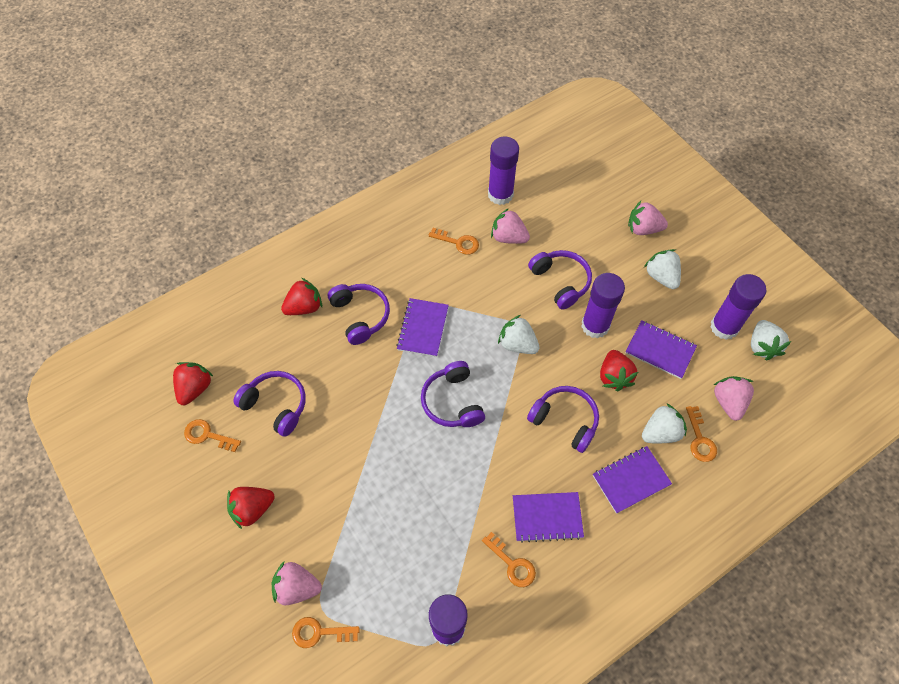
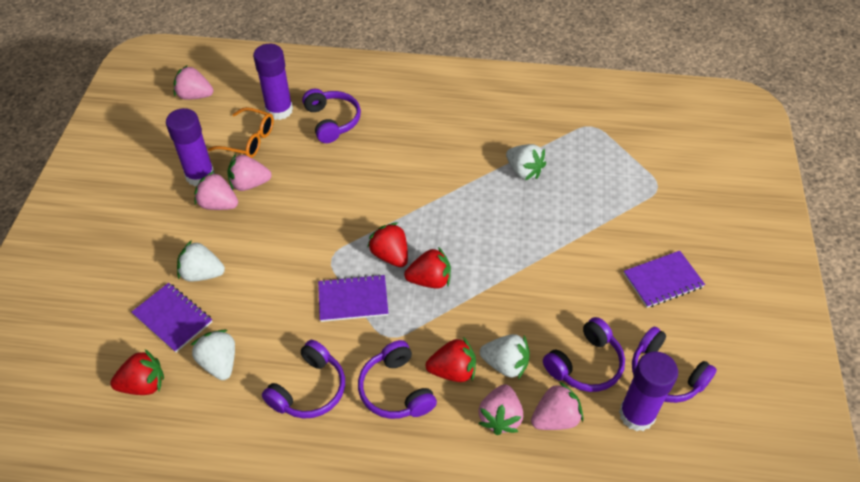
orange glasses: 0 -> 1
orange key: 5 -> 0
pink strawberry: 4 -> 5
purple glue stick: 4 -> 3
purple notebook: 4 -> 3

